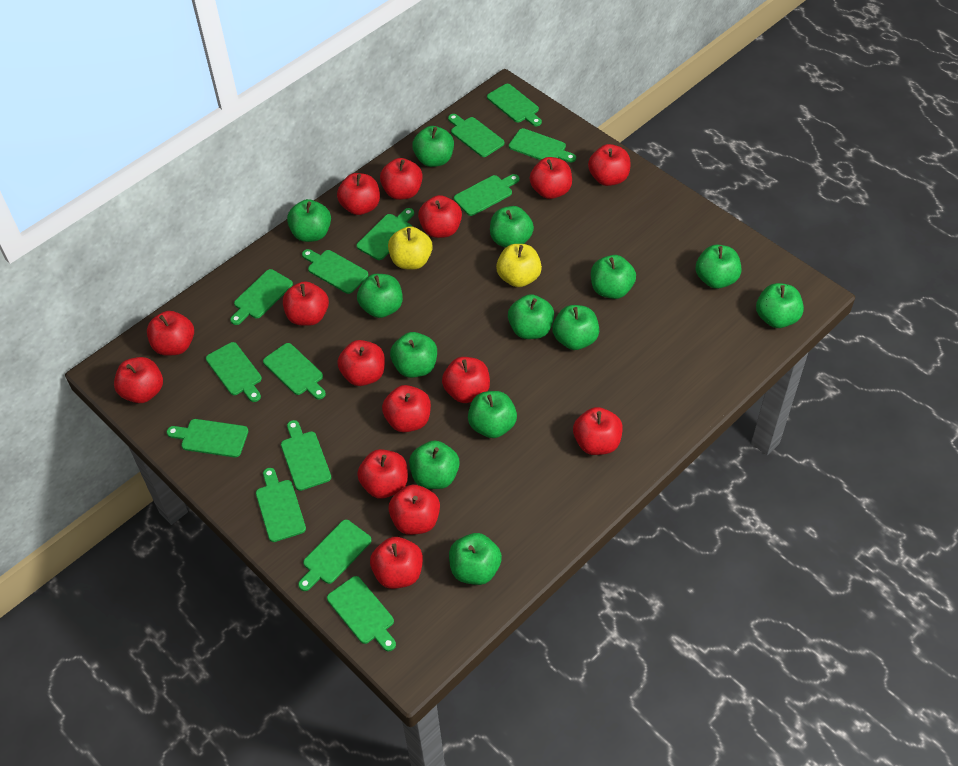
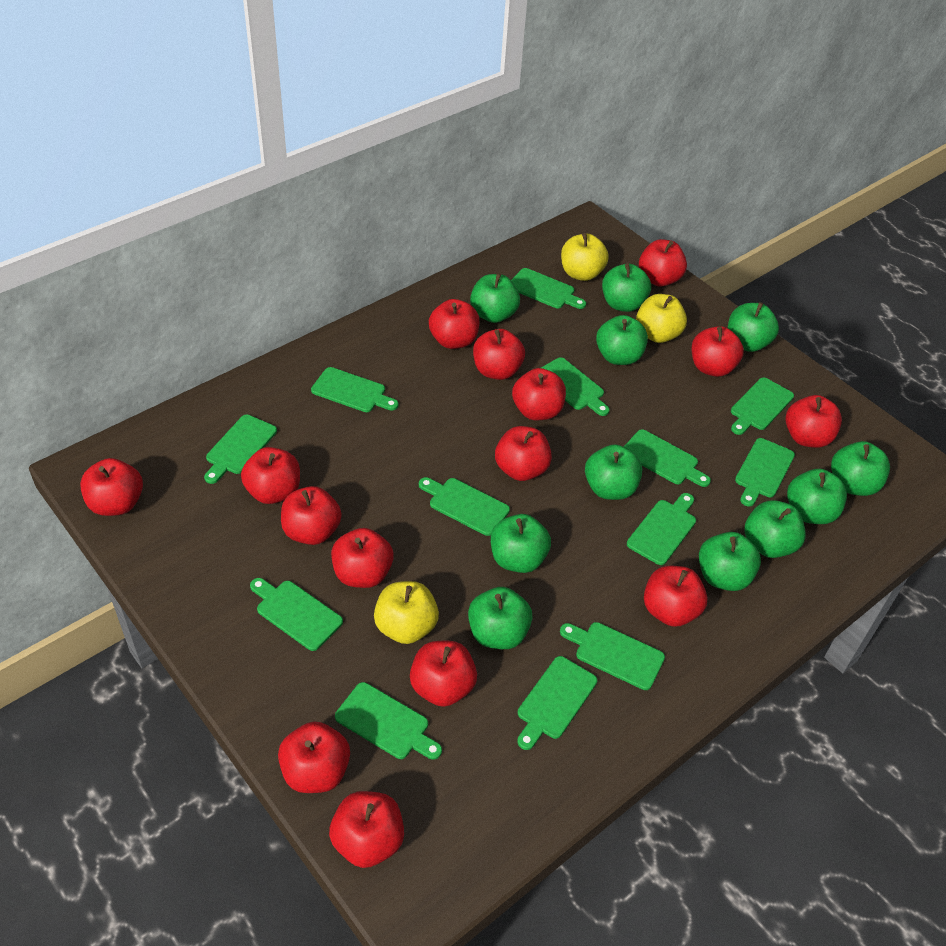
green apple: 13 -> 11
green cutting board: 14 -> 13
yellow apple: 2 -> 3

